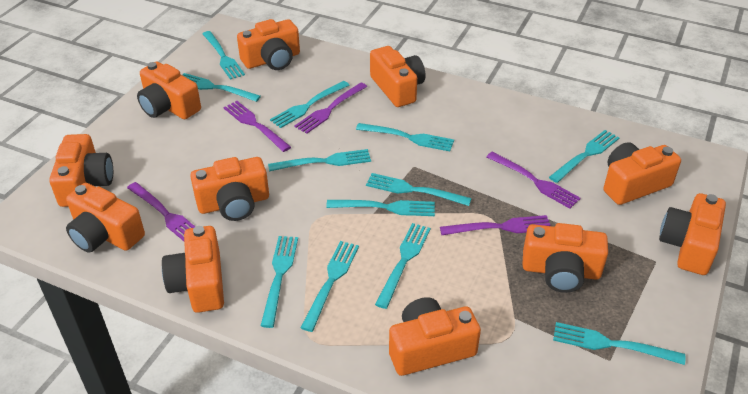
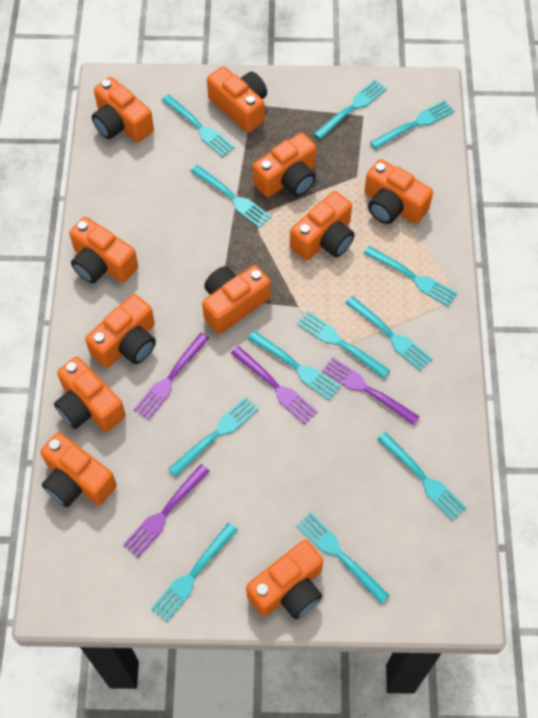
purple fork: 5 -> 4

